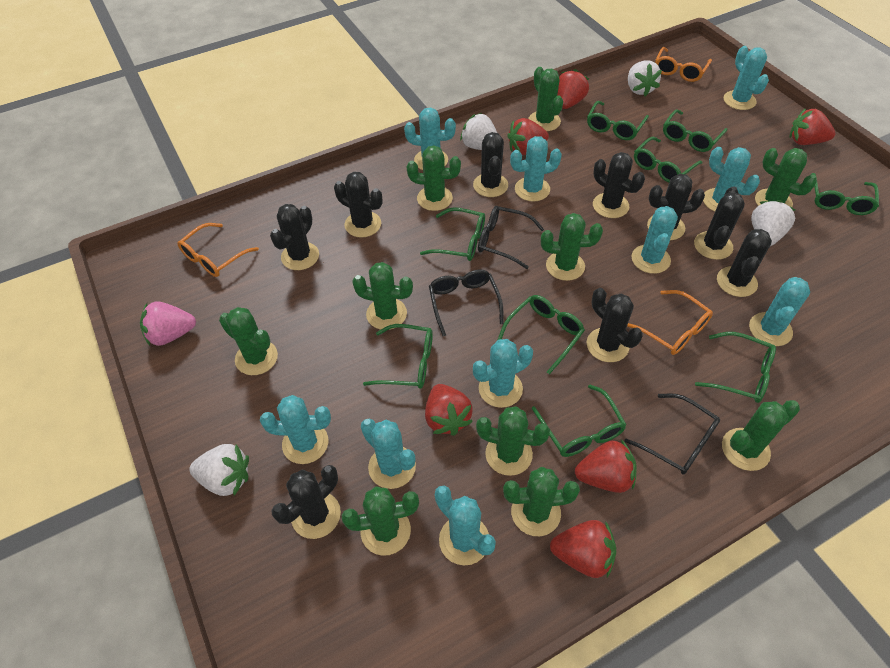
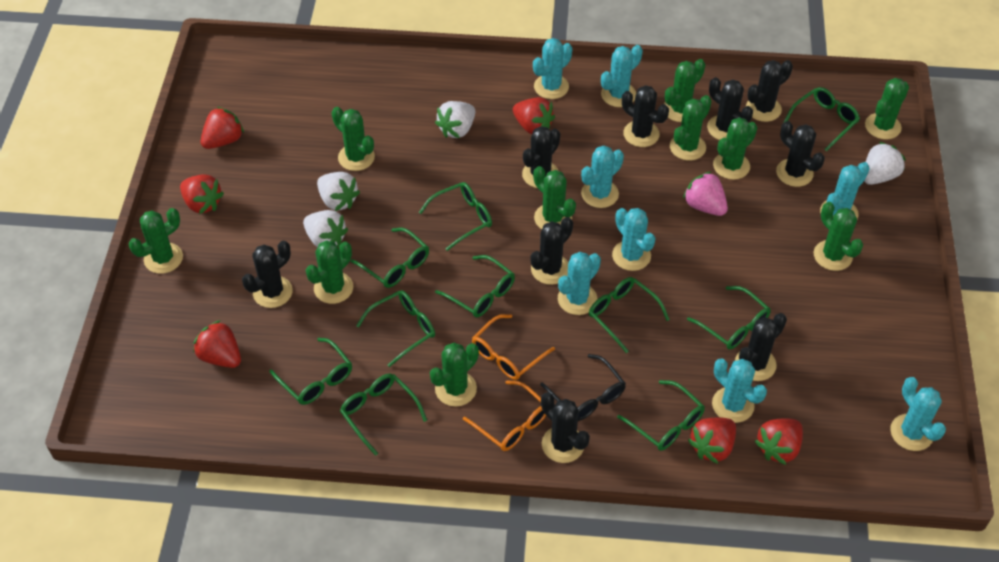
black glasses: 3 -> 1
green glasses: 9 -> 10
orange glasses: 3 -> 2
turquoise cactus: 10 -> 8

